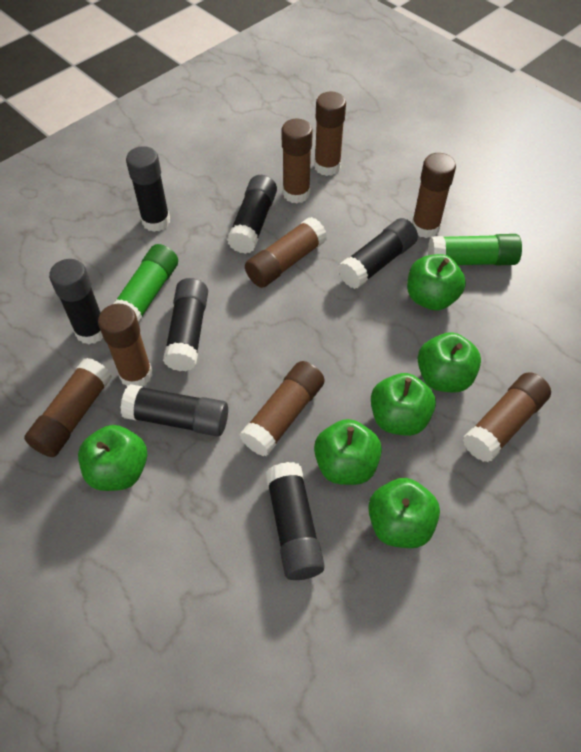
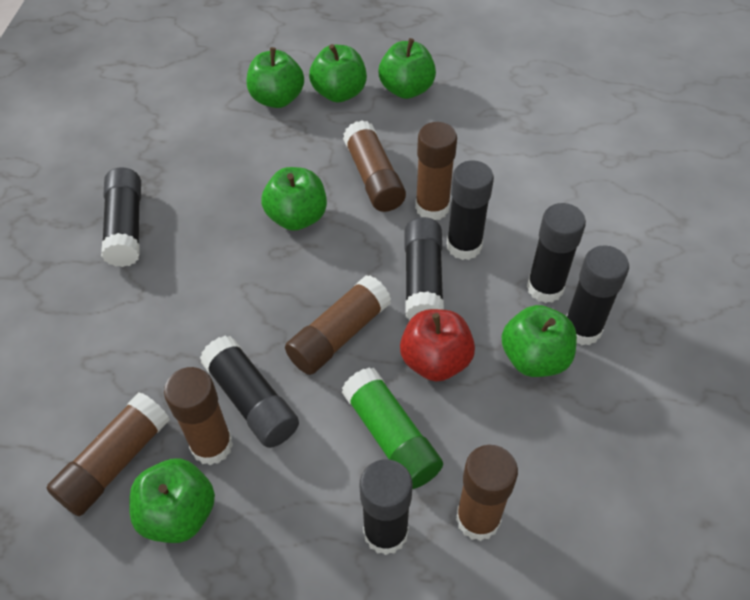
brown glue stick: 8 -> 6
green glue stick: 2 -> 1
red apple: 0 -> 1

